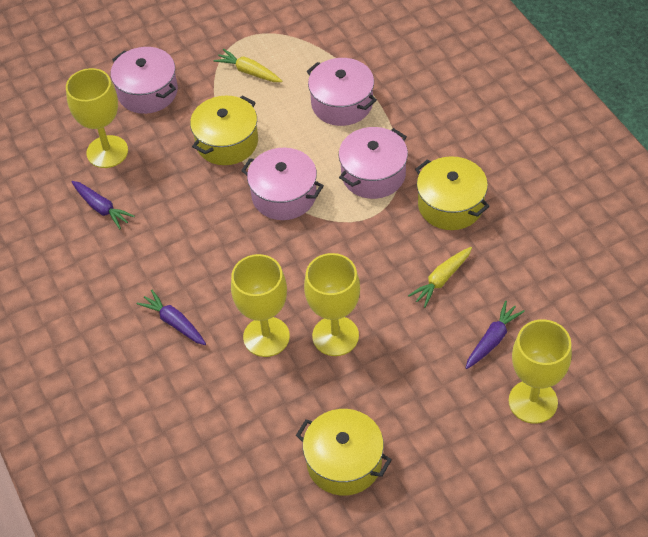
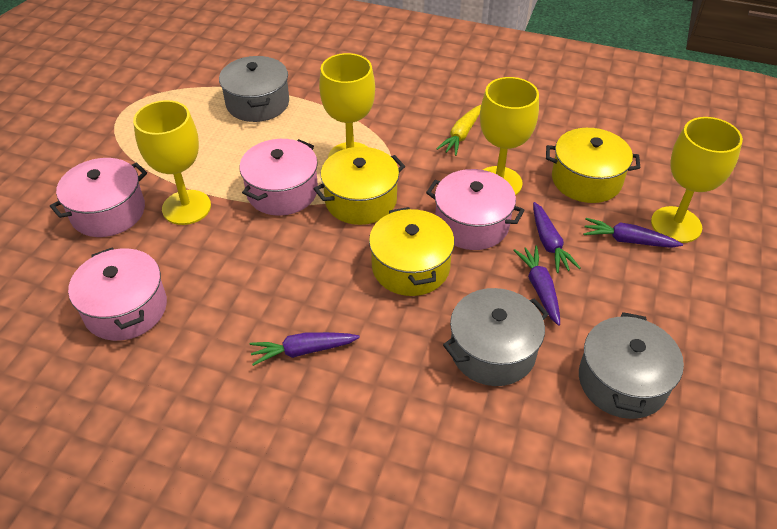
grey pot: 0 -> 3
purple carrot: 3 -> 4
yellow carrot: 2 -> 1

